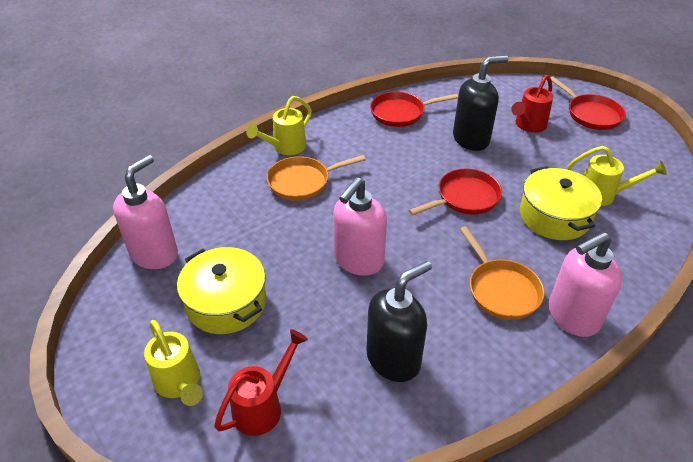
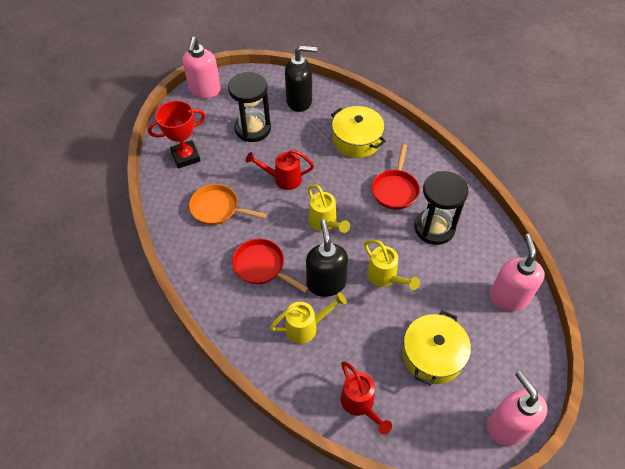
black hourglass: 0 -> 2
orange pan: 2 -> 1
red pan: 3 -> 2
red trophy: 0 -> 1

